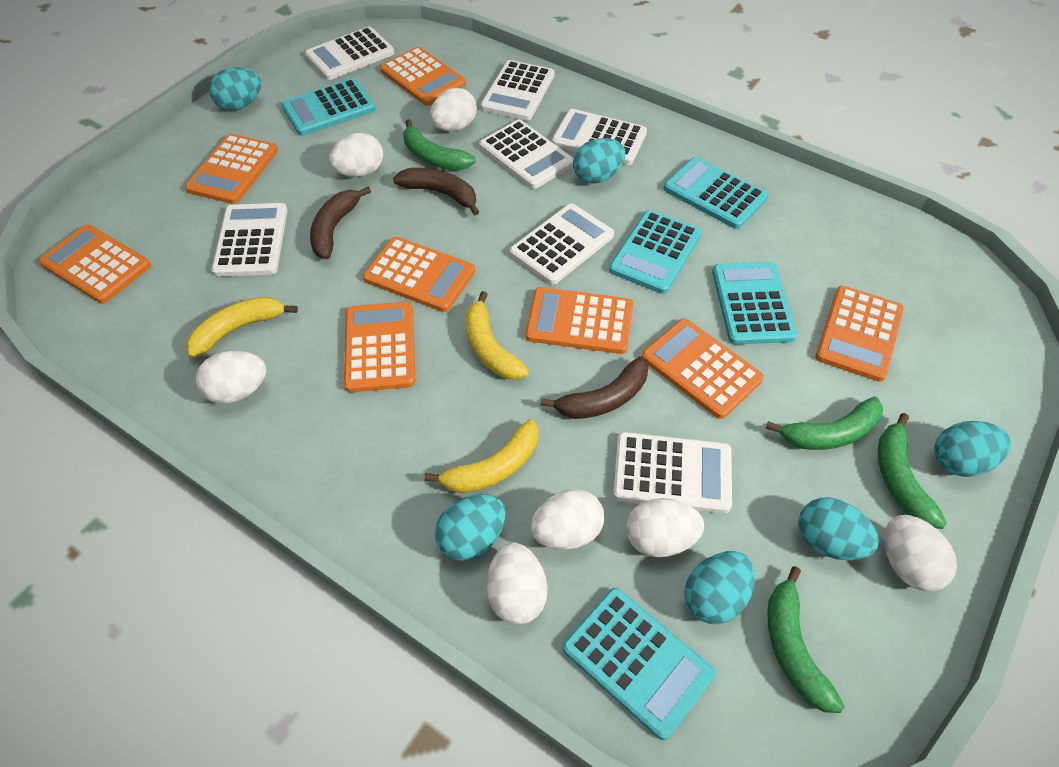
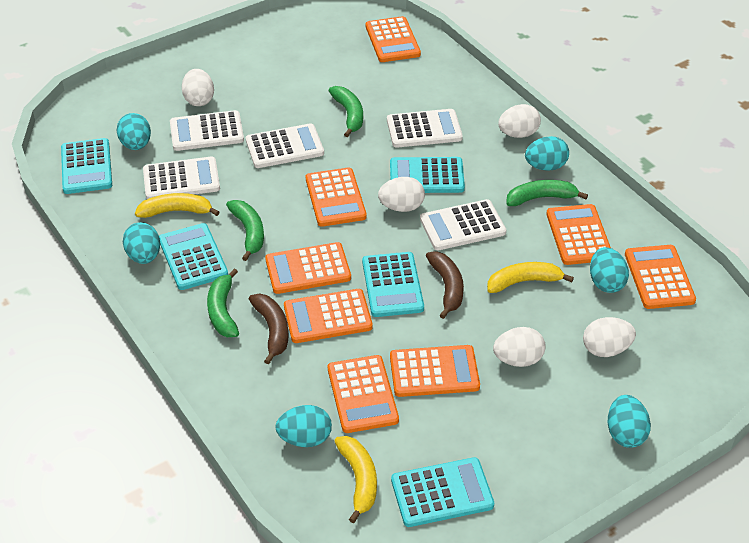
brown banana: 3 -> 2
white calculator: 7 -> 5
white egg: 7 -> 5

